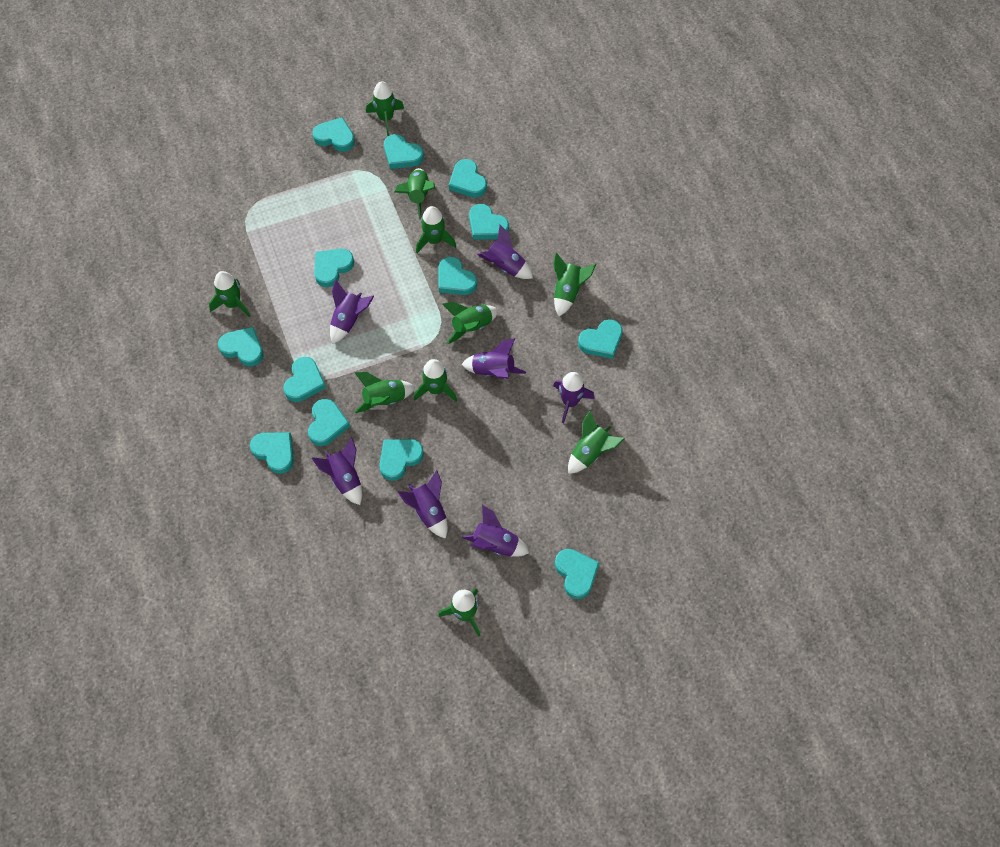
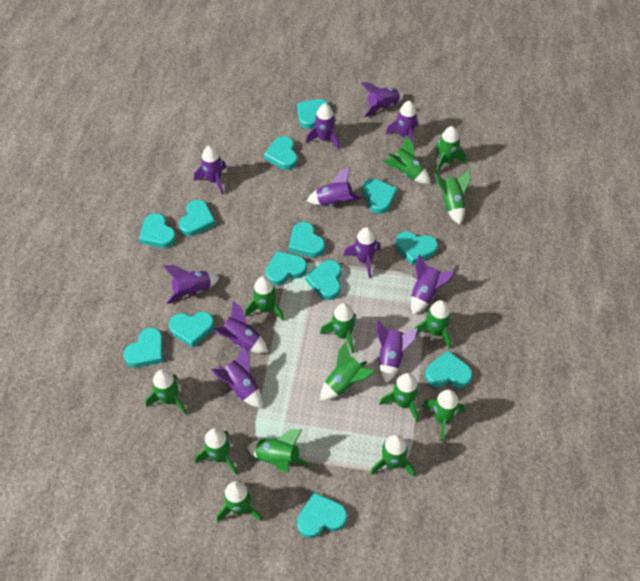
green rocket: 10 -> 14
purple rocket: 7 -> 11

